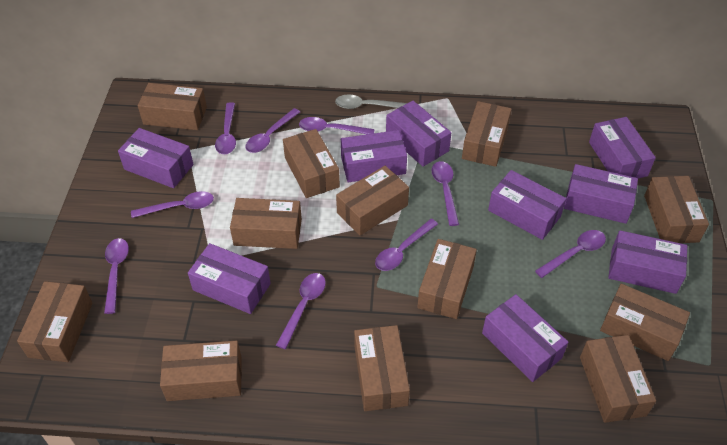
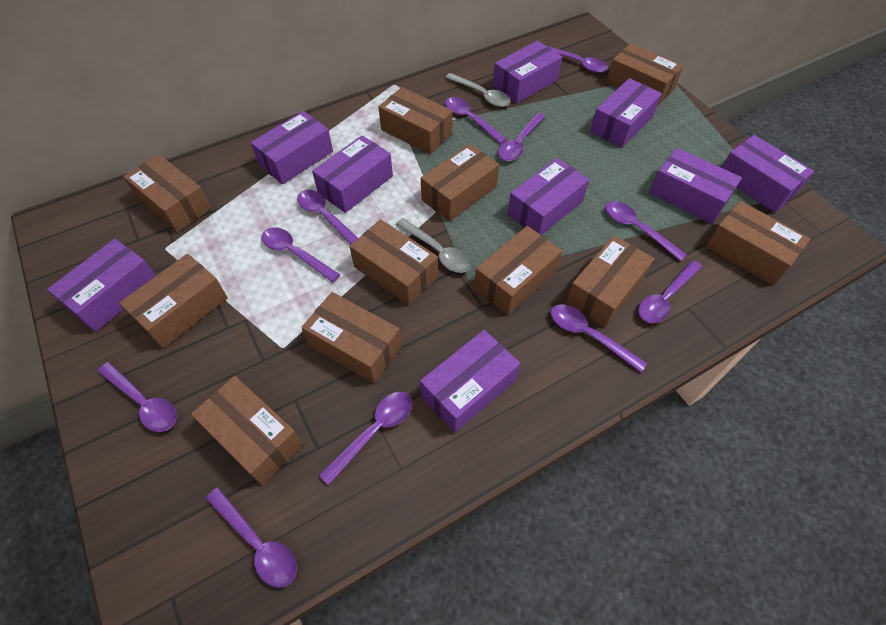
brown box: 12 -> 11
grey spoon: 1 -> 2
purple spoon: 9 -> 11

